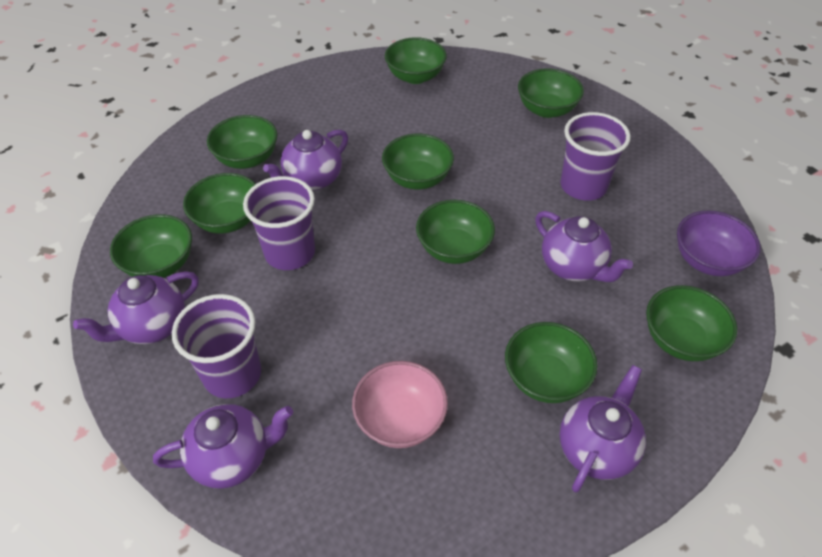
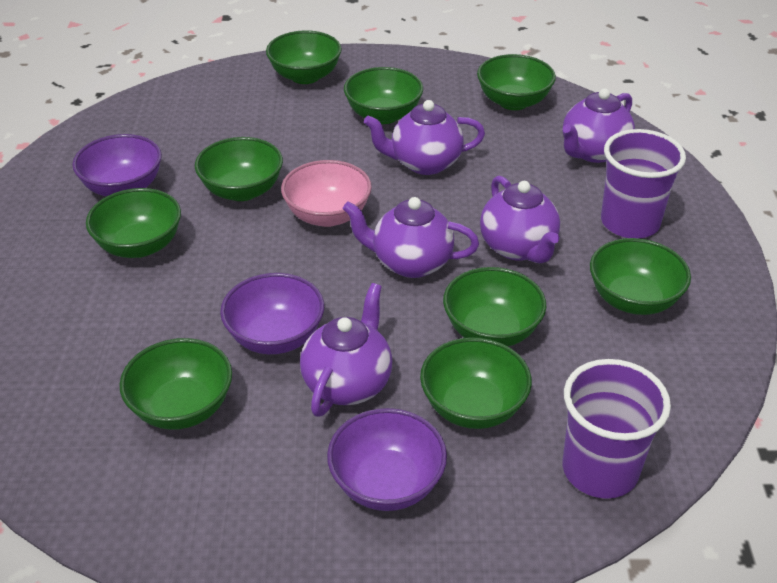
purple bowl: 1 -> 3
purple cup: 3 -> 2

